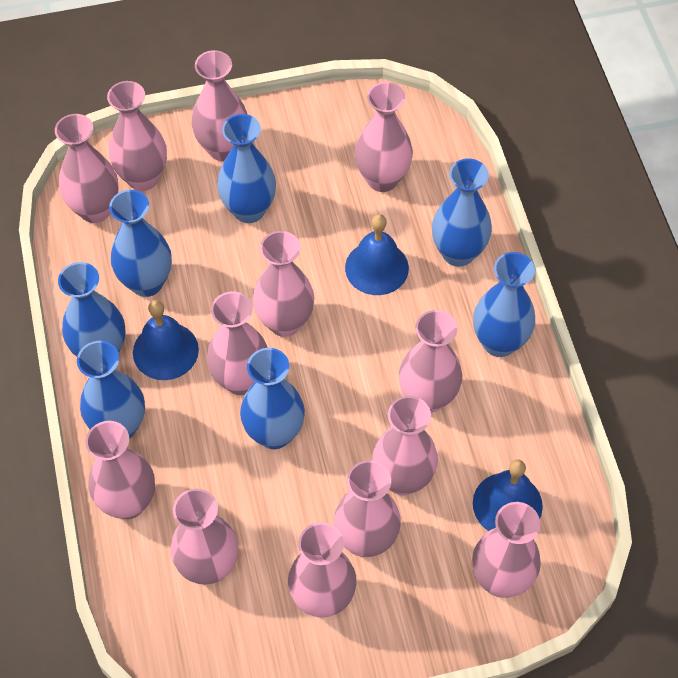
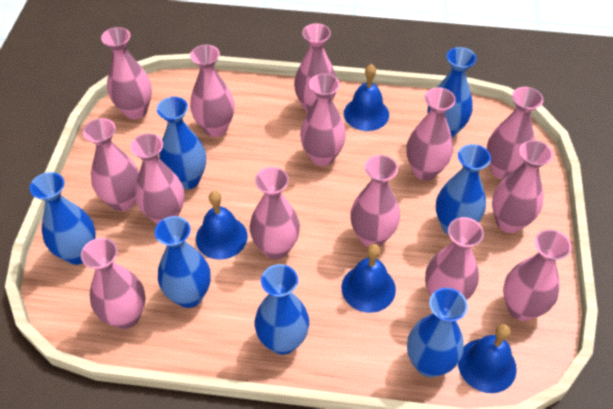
blue bell: 3 -> 4
pink vase: 13 -> 14

